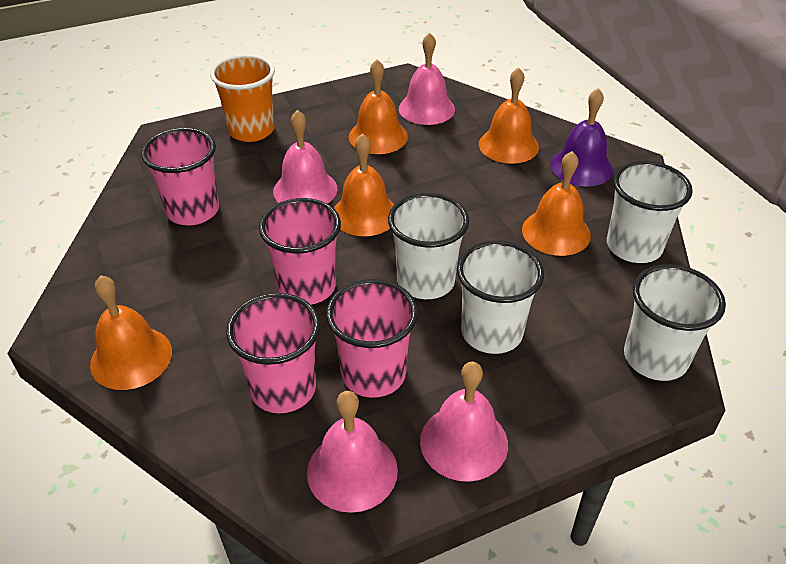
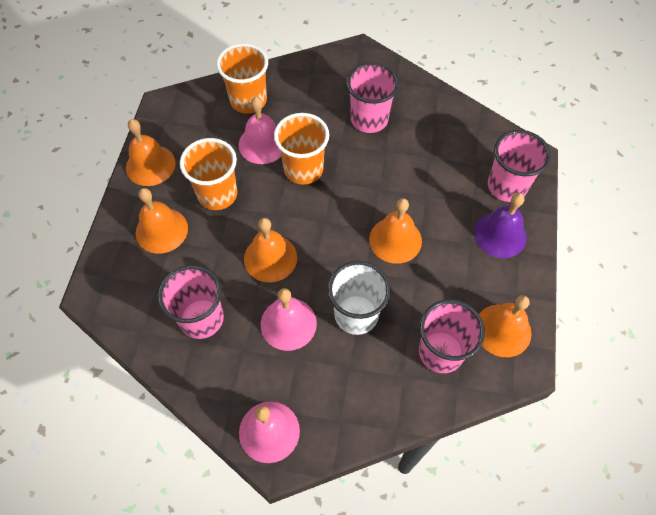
orange cup: 1 -> 3
pink bell: 4 -> 3
white cup: 4 -> 1

